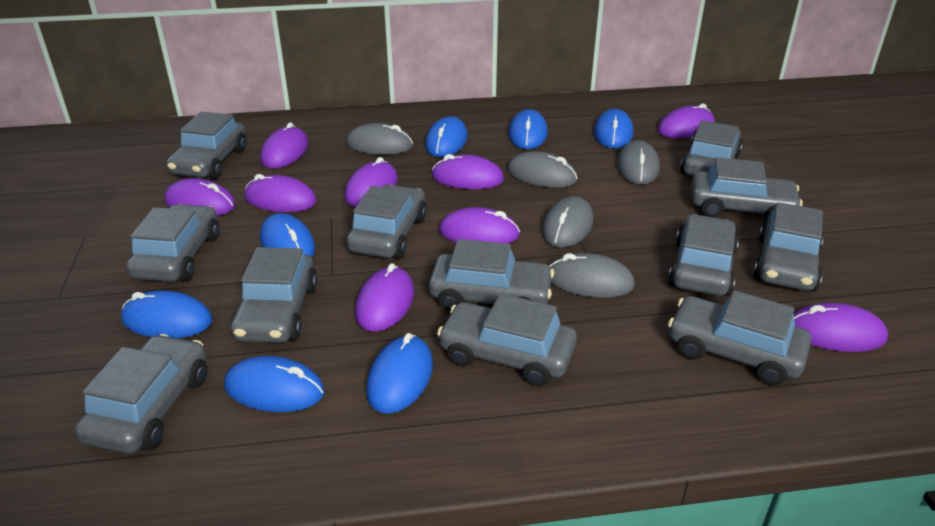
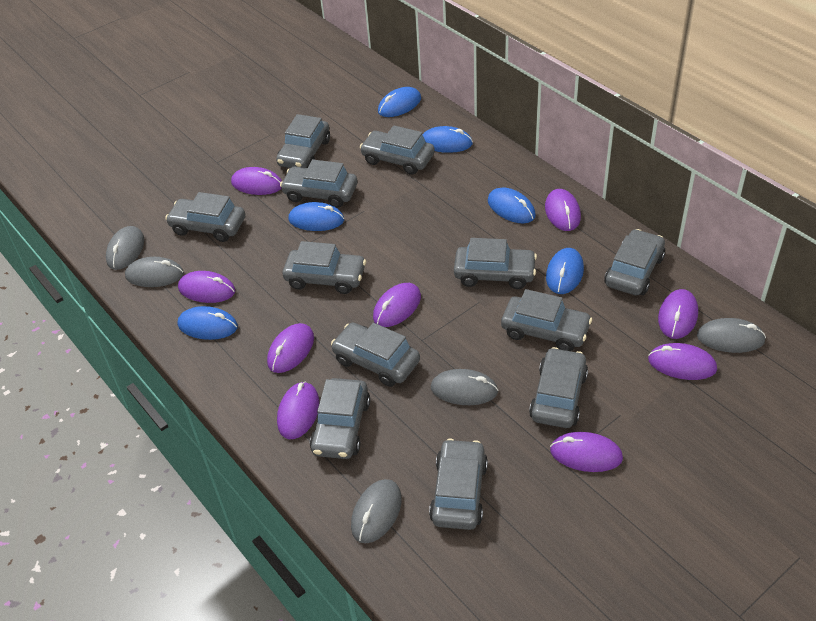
blue mouse: 7 -> 6

